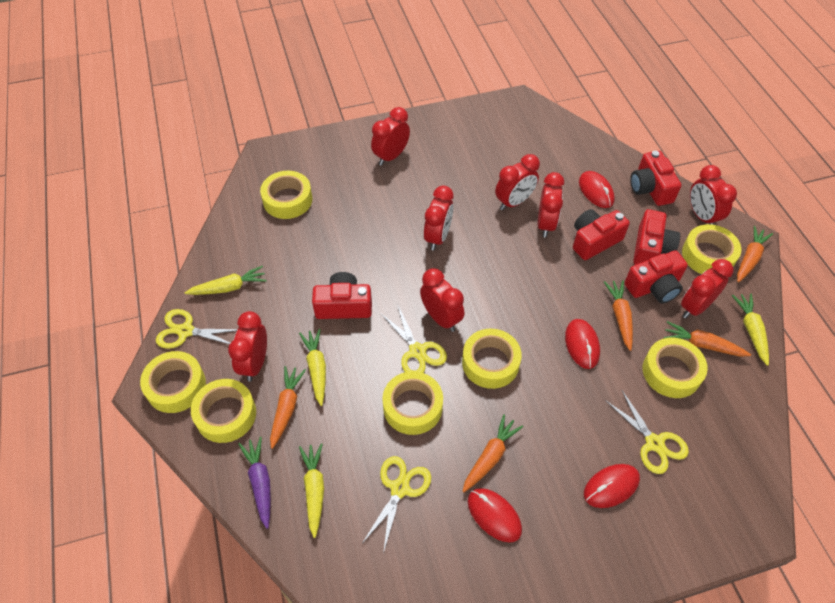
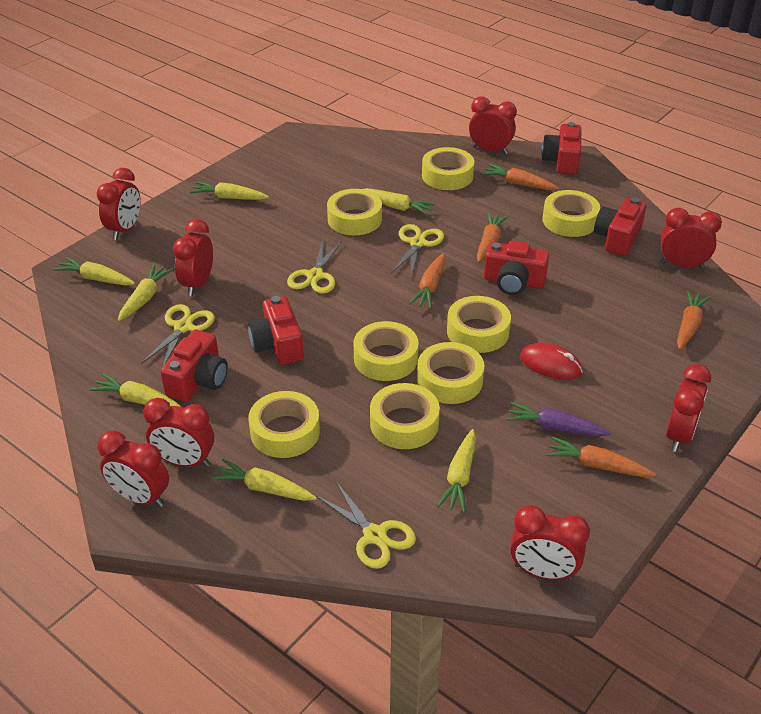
red mouse: 4 -> 1
yellow carrot: 4 -> 7
yellow tape: 7 -> 8

